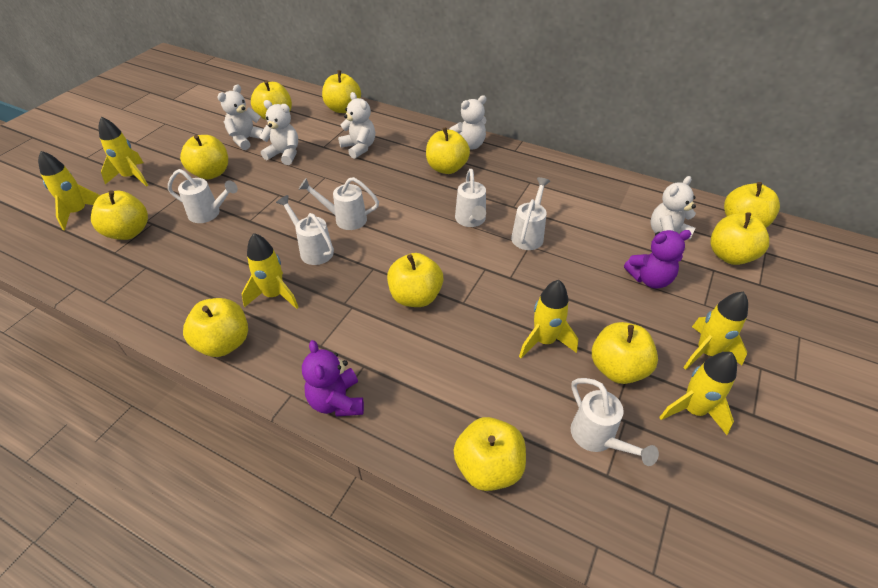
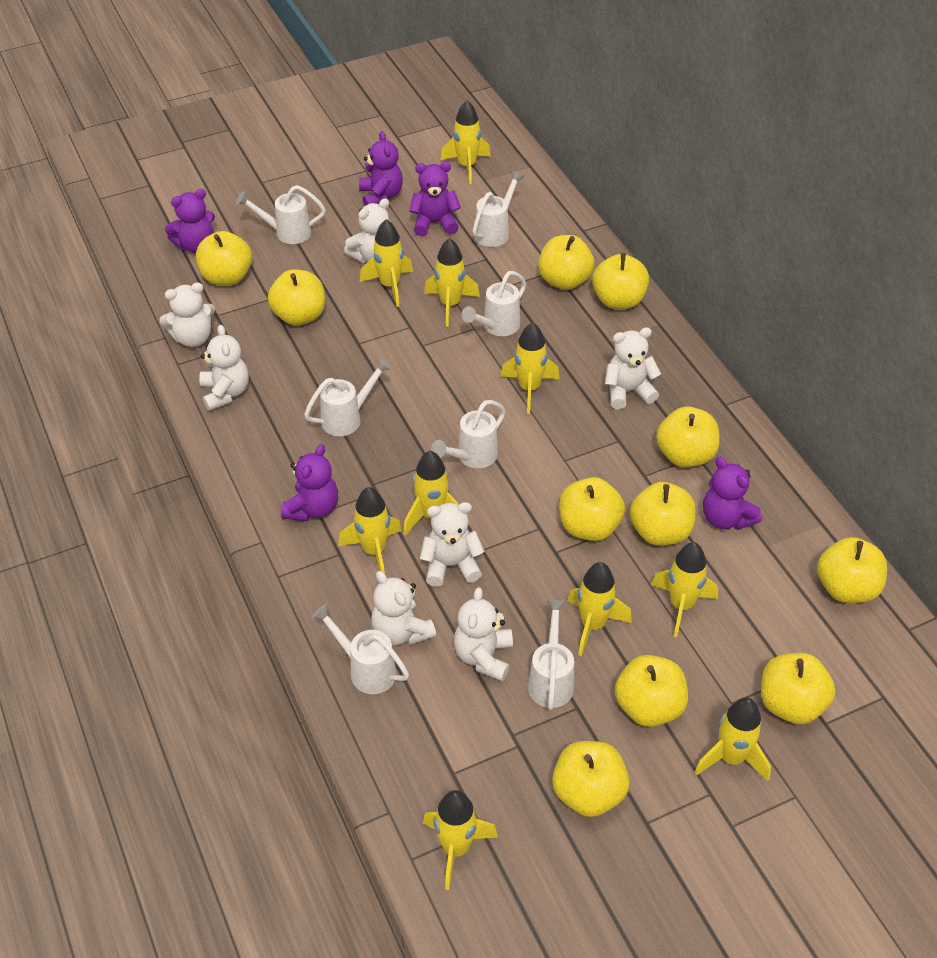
purple teddy bear: 2 -> 5
white teddy bear: 5 -> 7
white watering can: 6 -> 7
yellow rocket: 6 -> 10

